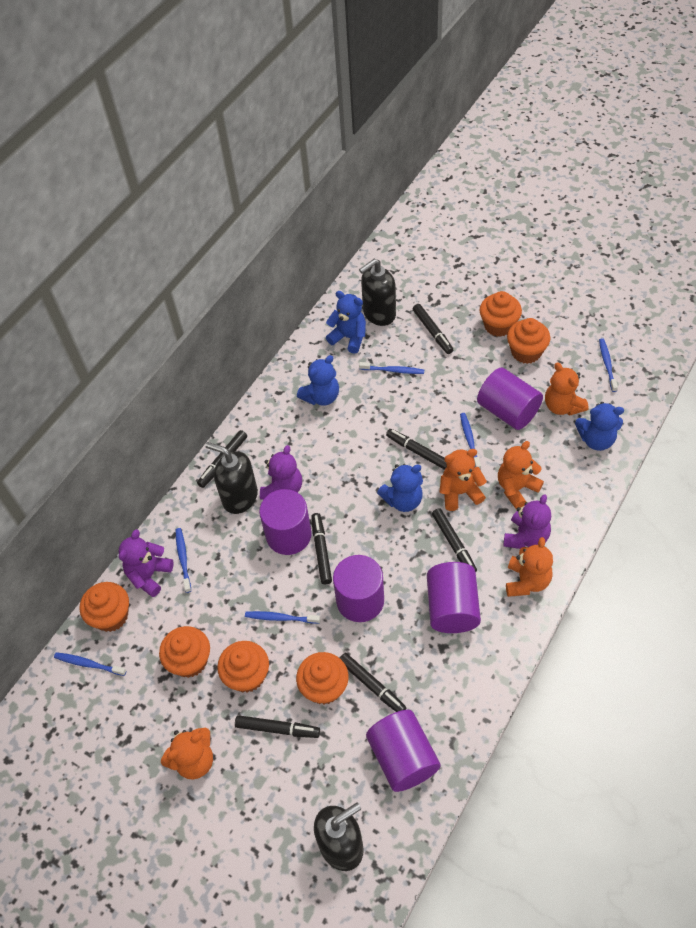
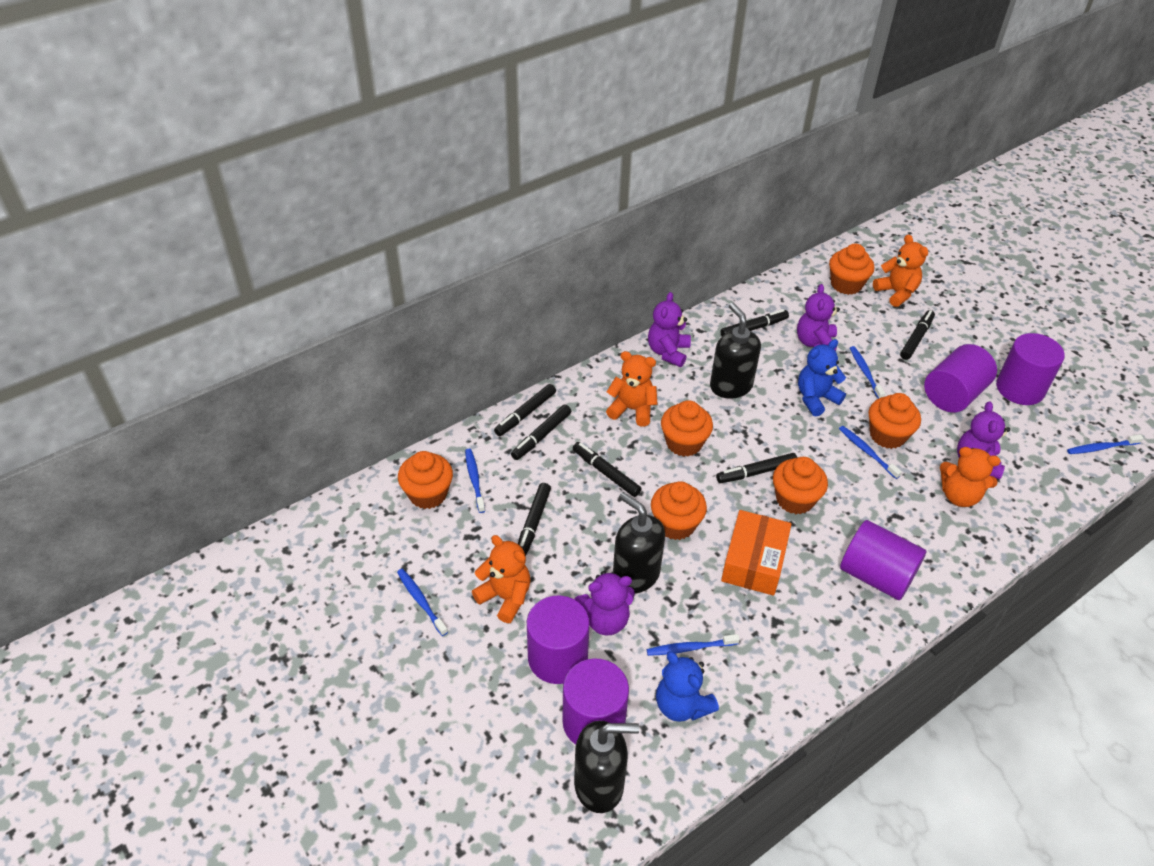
blue teddy bear: 4 -> 2
orange box: 0 -> 1
orange teddy bear: 5 -> 4
purple teddy bear: 3 -> 4

